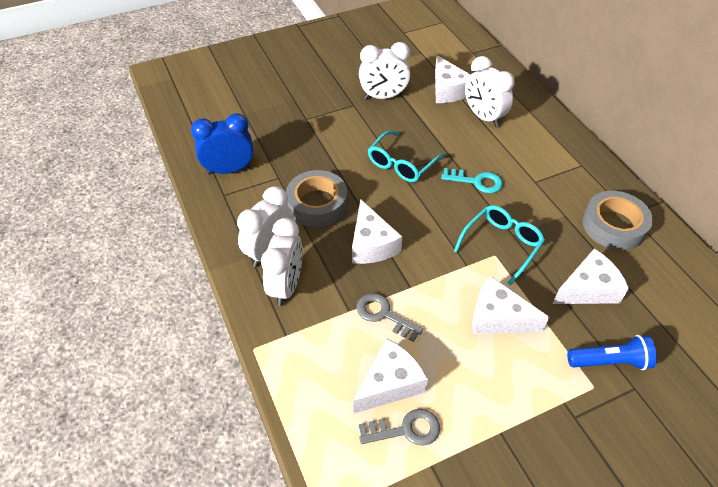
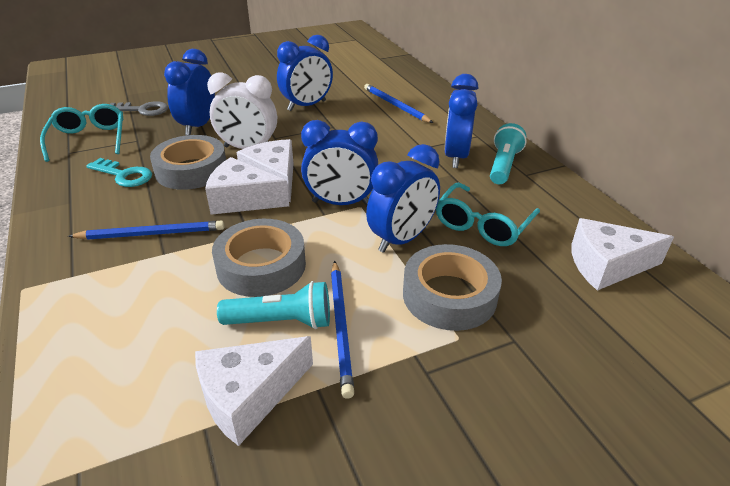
blue clock: 1 -> 5
blue flashlight: 1 -> 0
blue pencil: 0 -> 3
grey key: 2 -> 1
grey tape: 2 -> 3
turquoise flashlight: 0 -> 2
white cheese: 5 -> 4
white clock: 4 -> 1

